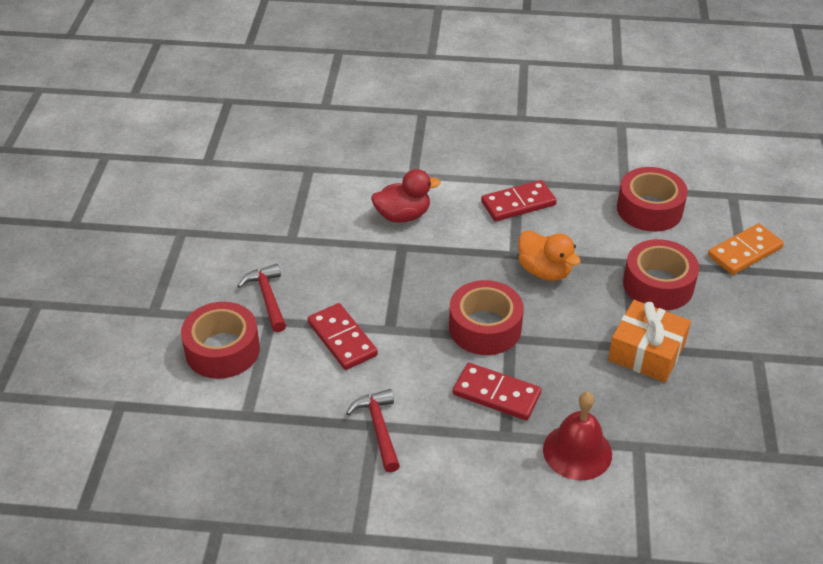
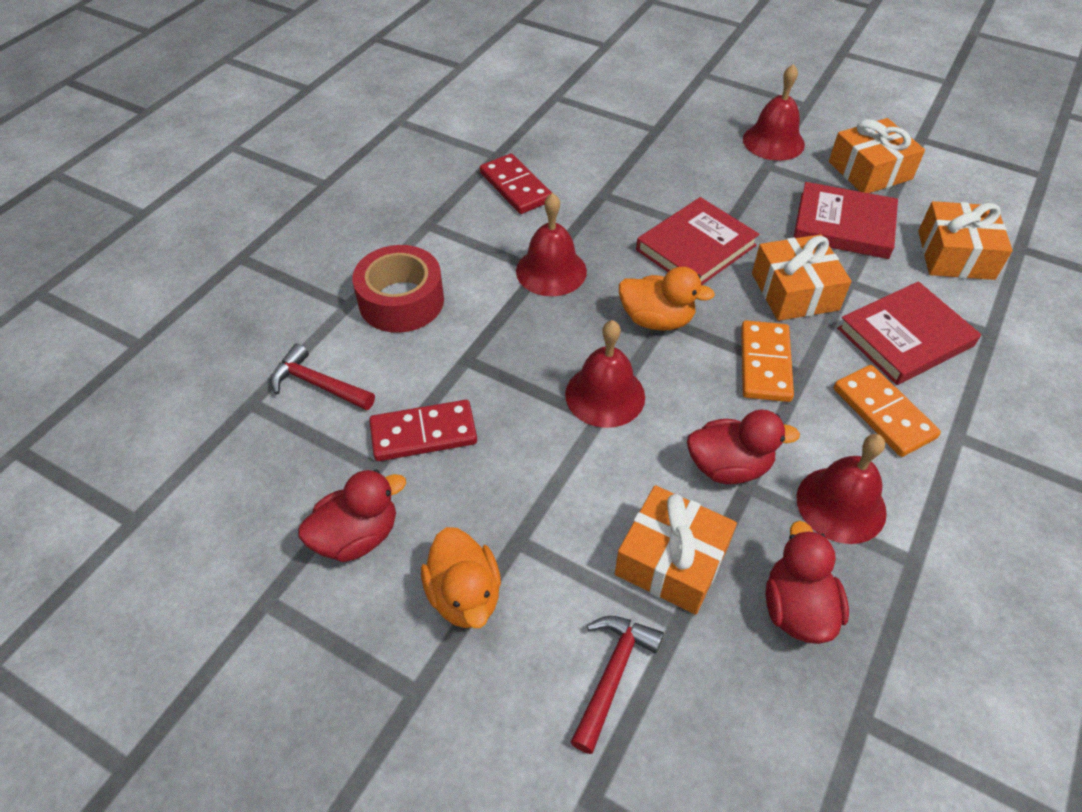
orange domino: 1 -> 2
orange duck: 1 -> 2
orange gift: 1 -> 4
red bell: 1 -> 4
red book: 0 -> 3
red domino: 3 -> 2
red duck: 1 -> 3
red tape: 4 -> 1

